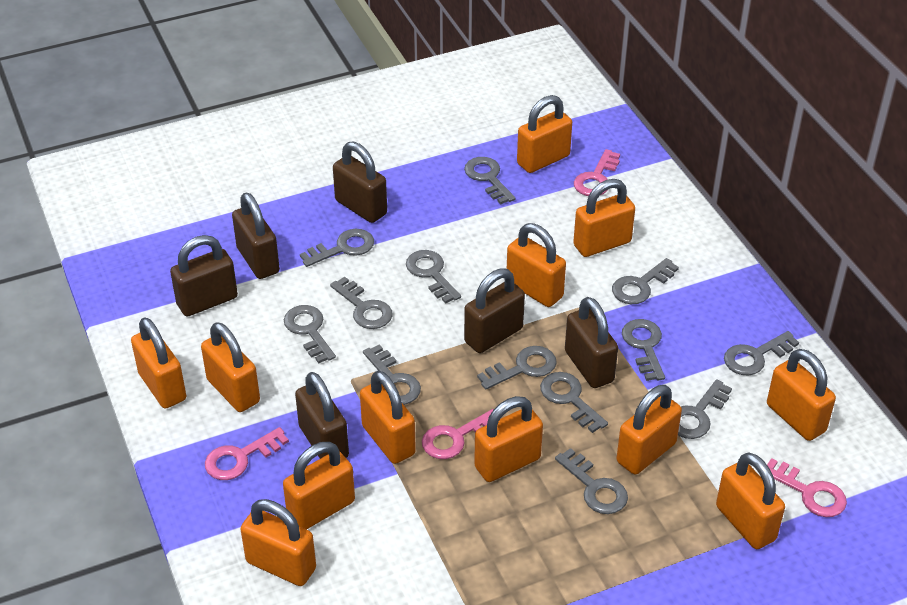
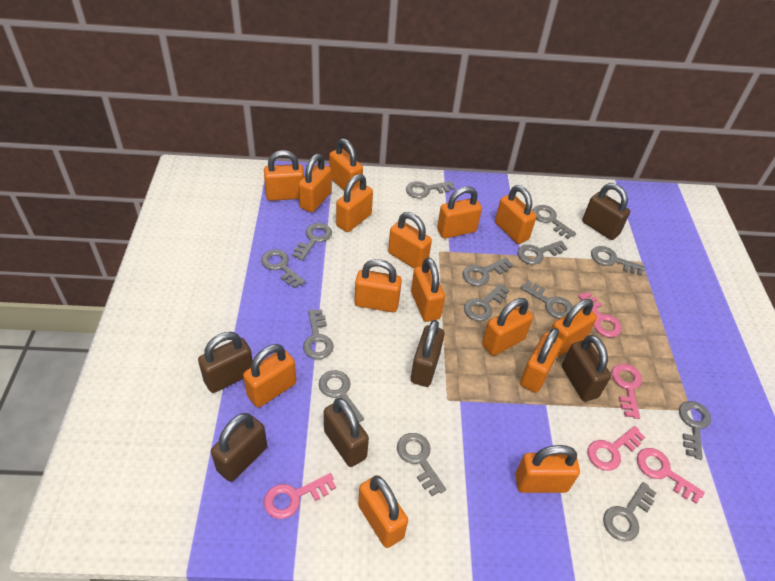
grey key: 13 -> 14
orange padlock: 12 -> 15
pink key: 4 -> 5

